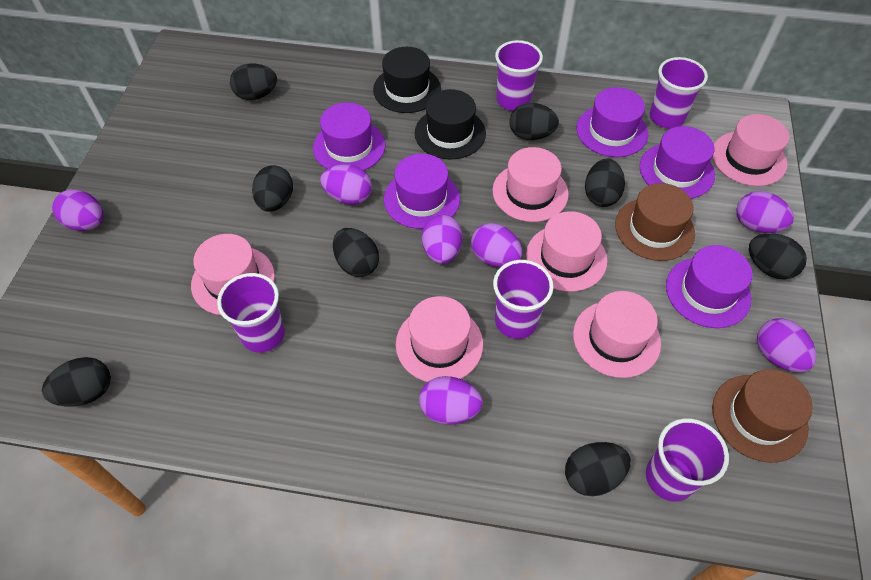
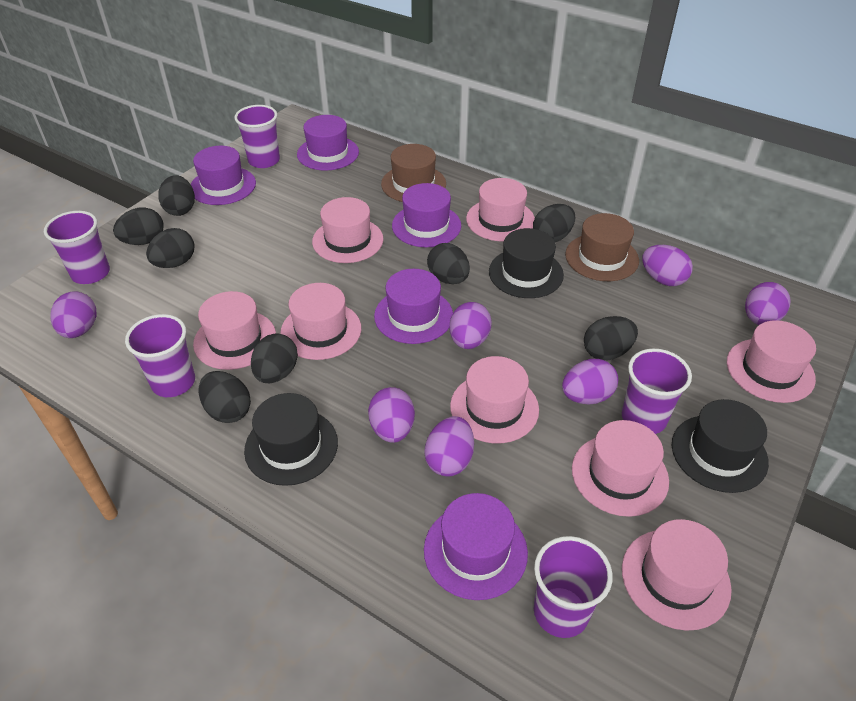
black hat: 2 -> 3
pink hat: 6 -> 8

